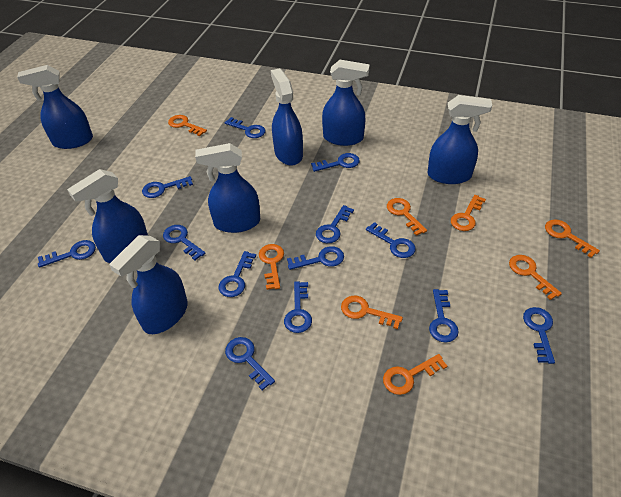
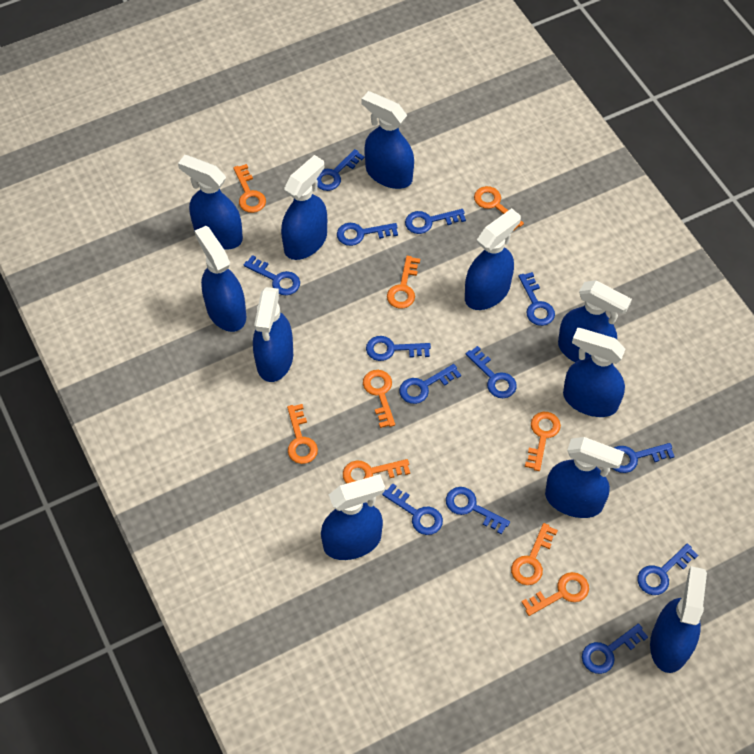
blue spray bottle: 7 -> 11
orange key: 8 -> 9

